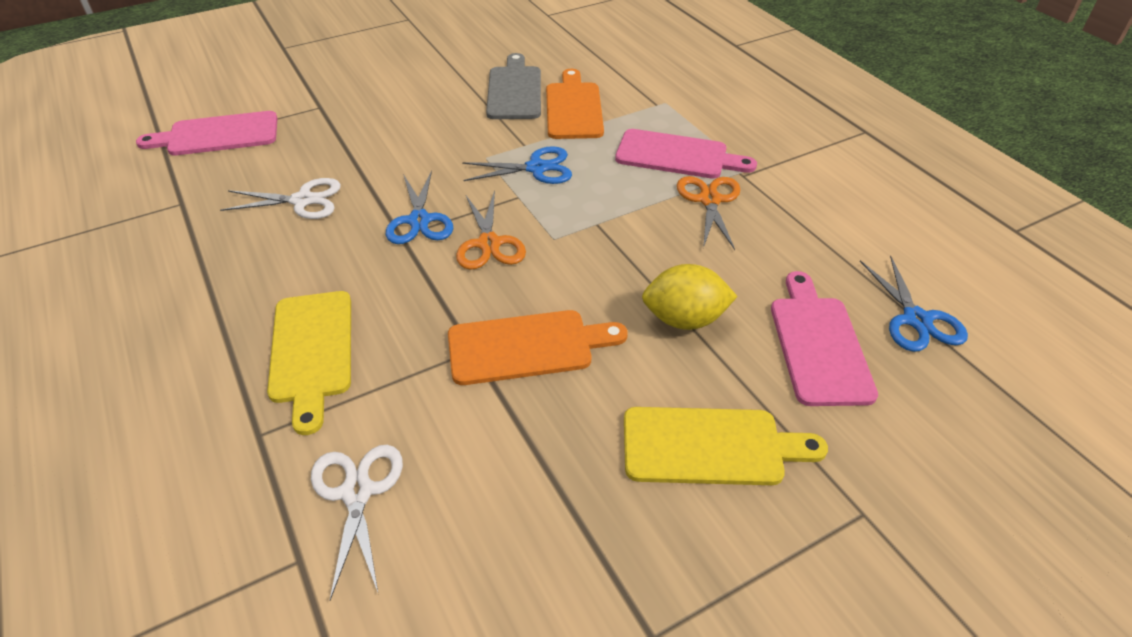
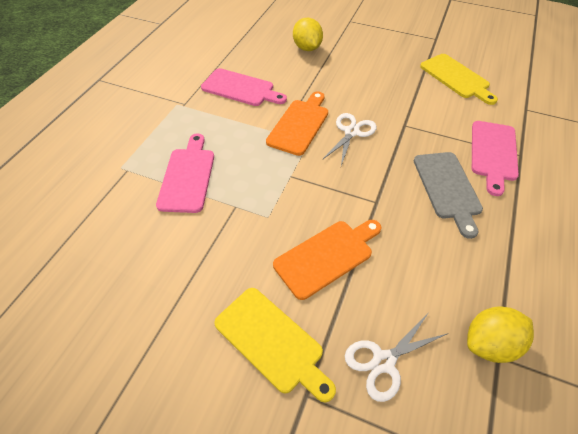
blue scissors: 3 -> 0
orange scissors: 2 -> 0
yellow lemon: 1 -> 2

